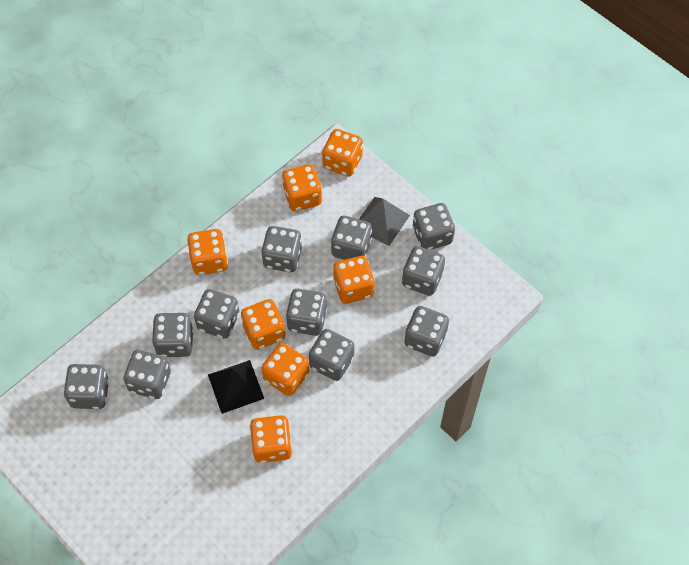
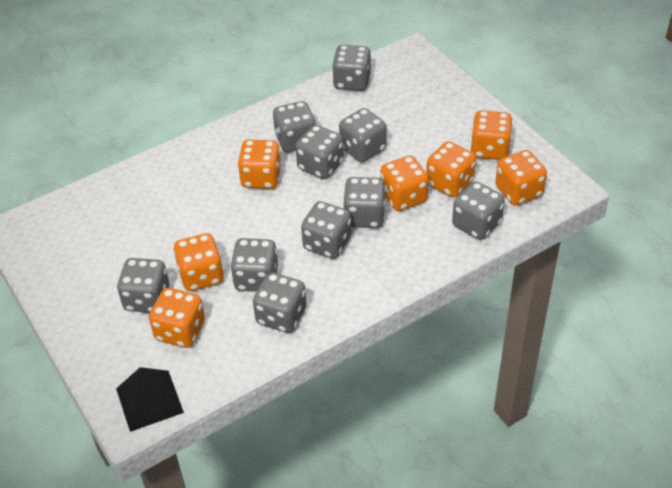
grey dice: 11 -> 10
grey pyramid: 1 -> 0

